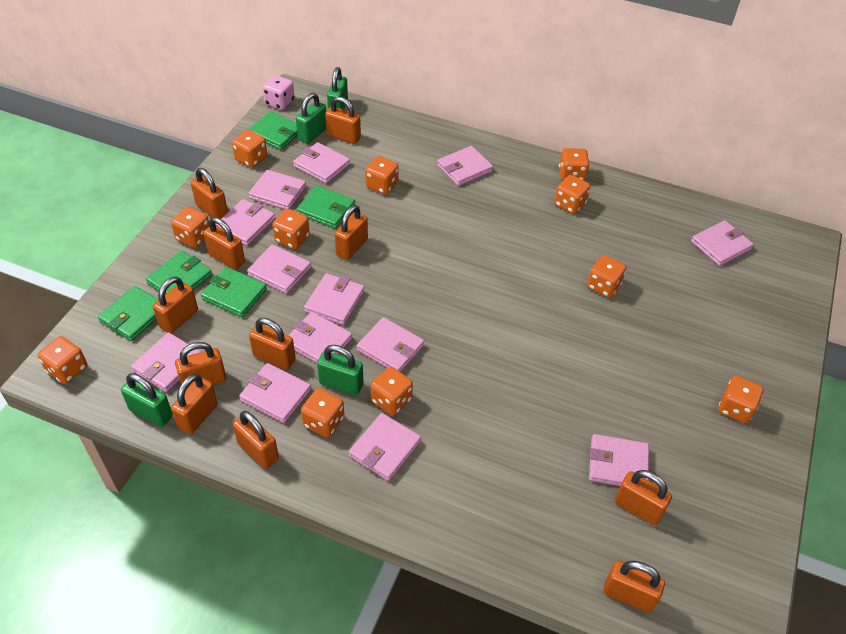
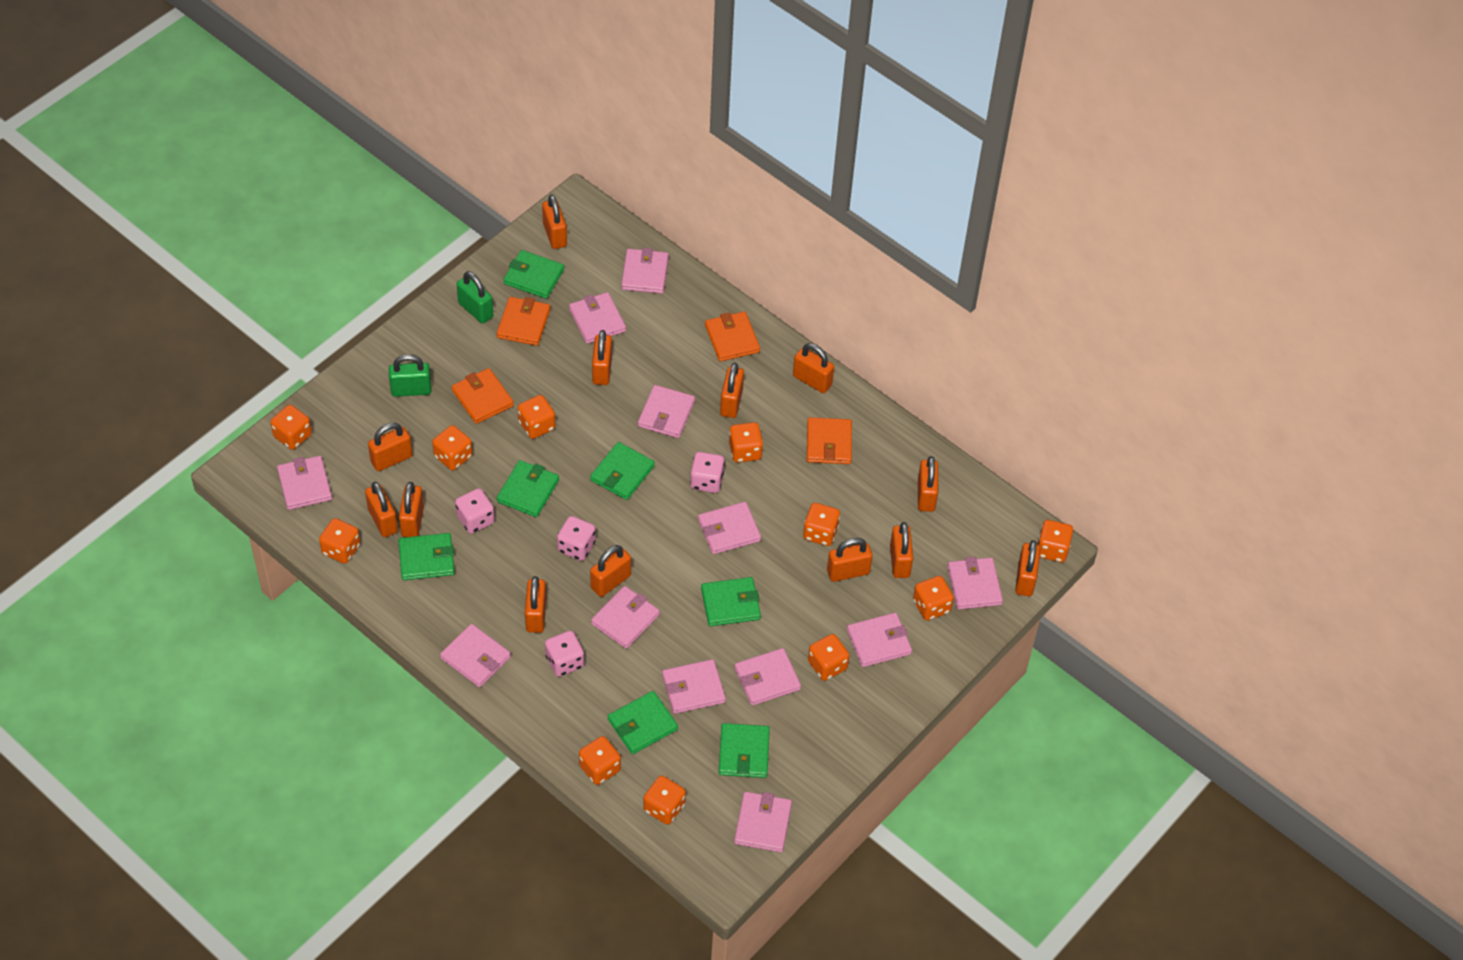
green padlock: 4 -> 2
green wallet: 5 -> 7
orange padlock: 11 -> 13
orange wallet: 0 -> 4
pink dice: 1 -> 4
pink wallet: 13 -> 12

